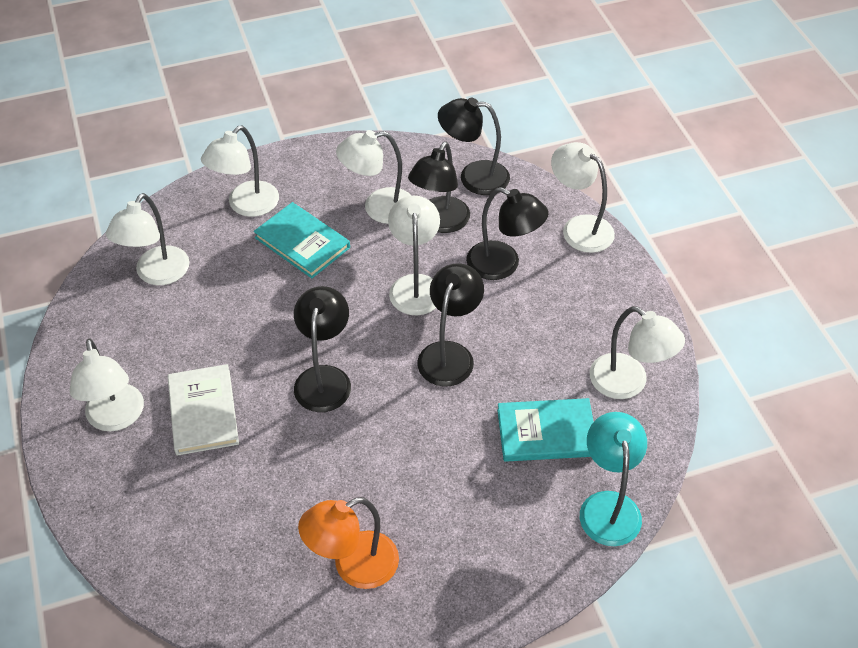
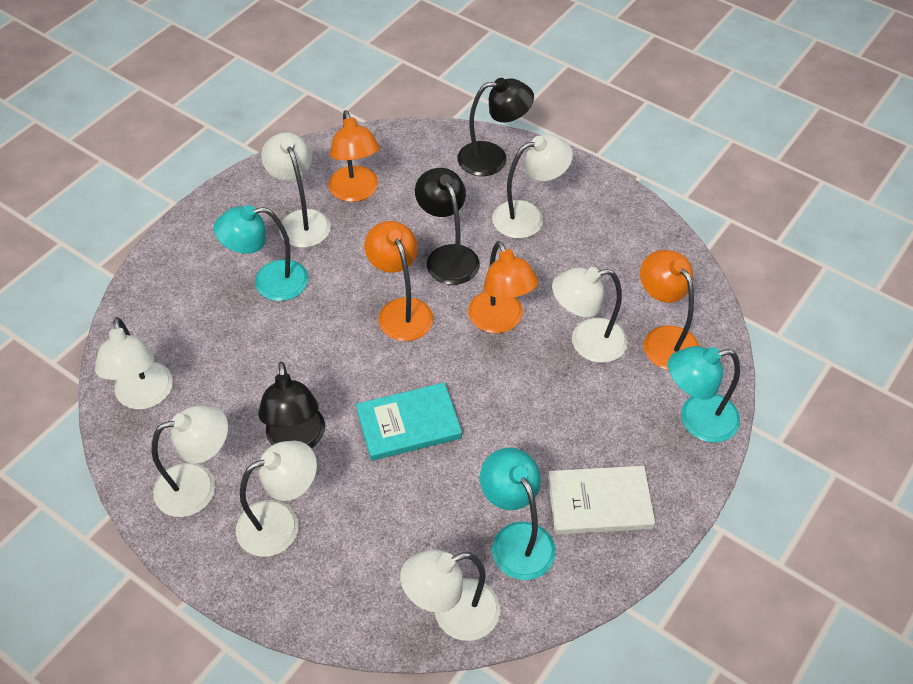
black lamp: 5 -> 3
orange lamp: 1 -> 4
turquoise book: 2 -> 1
turquoise lamp: 1 -> 3

